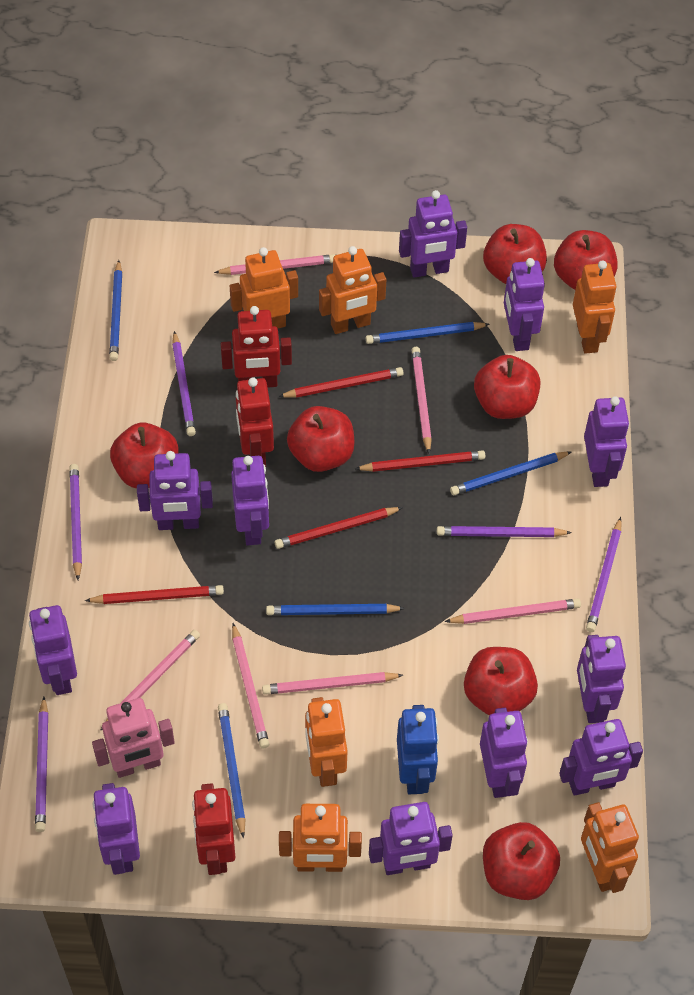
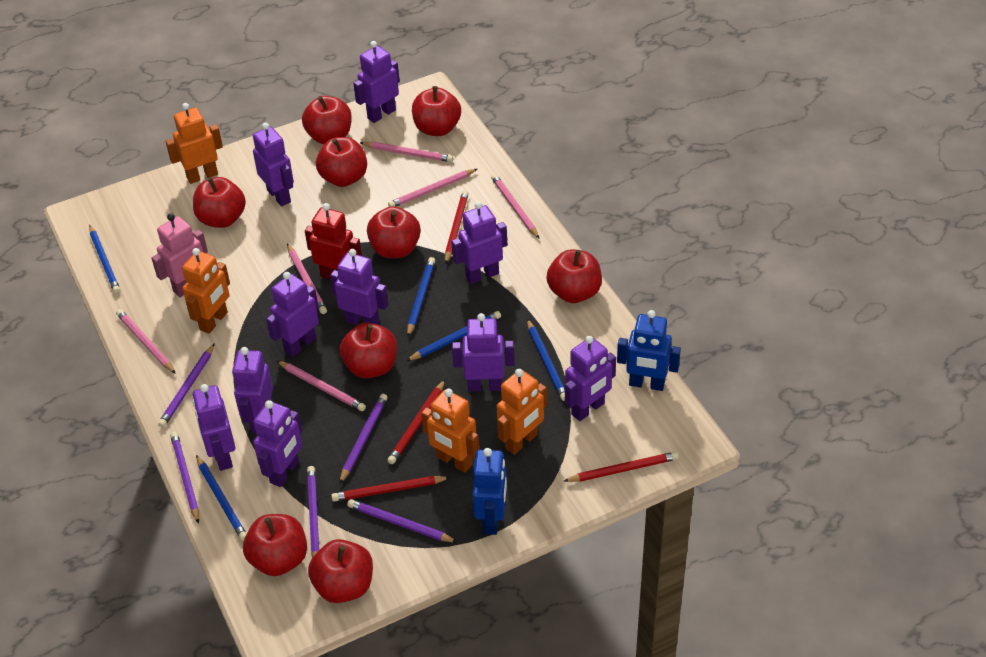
blue robot: 1 -> 2
orange robot: 6 -> 4
purple robot: 11 -> 10
red apple: 7 -> 9
red robot: 3 -> 1

